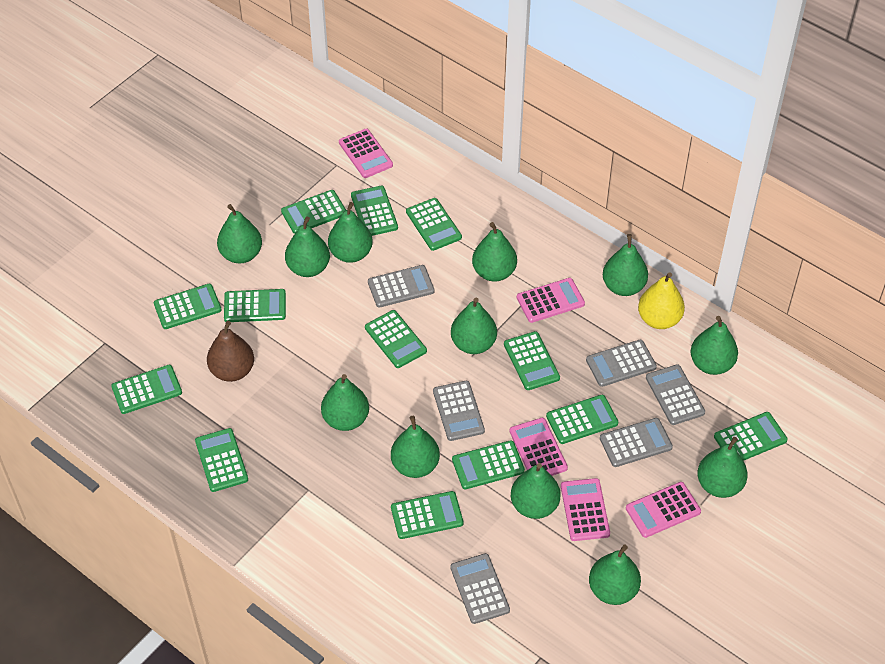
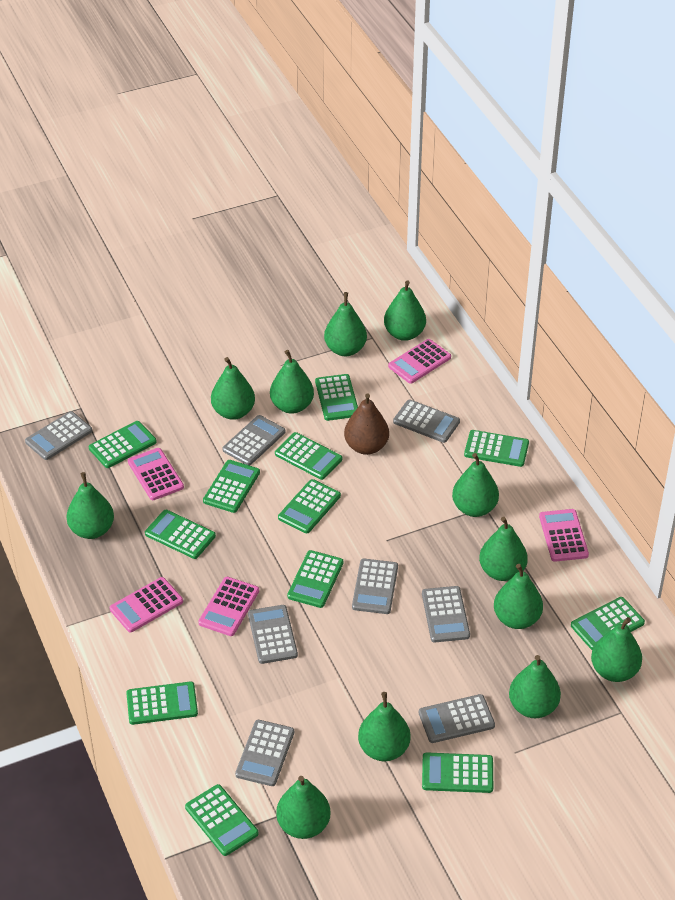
green calculator: 13 -> 12
grey calculator: 6 -> 8
yellow pear: 1 -> 0

